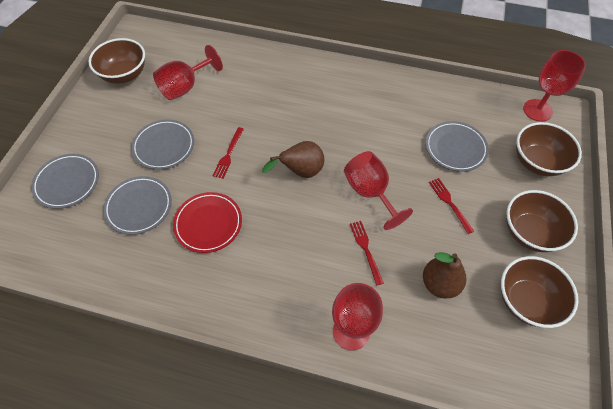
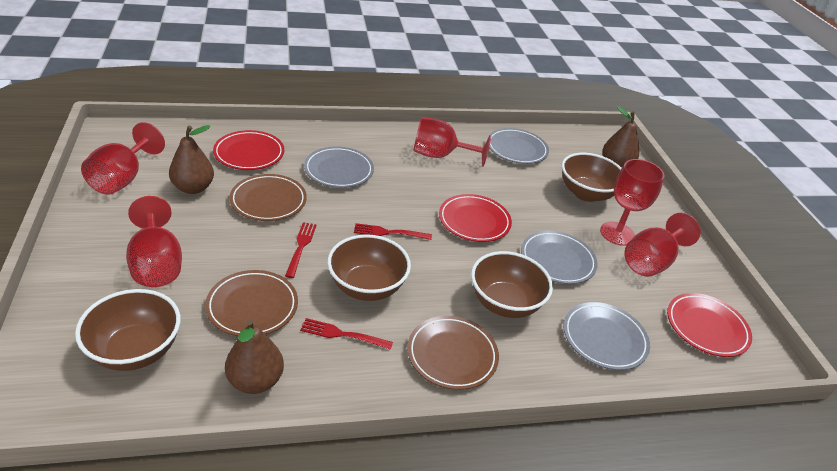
brown pear: 2 -> 3
brown plate: 0 -> 3
red goblet: 4 -> 5
red plate: 1 -> 3

